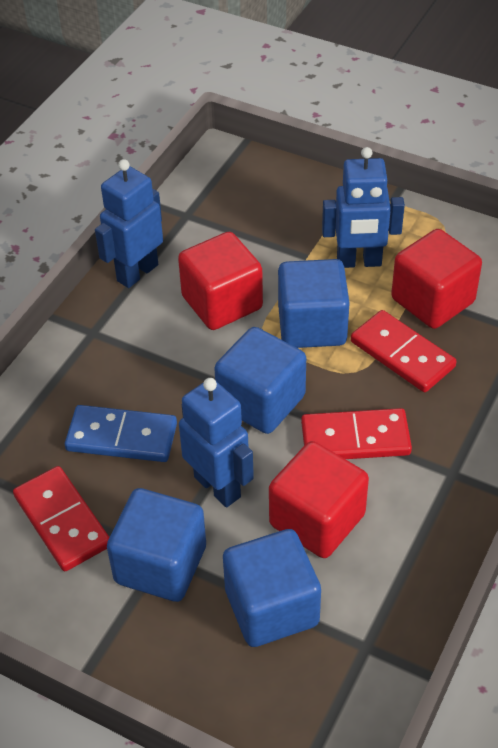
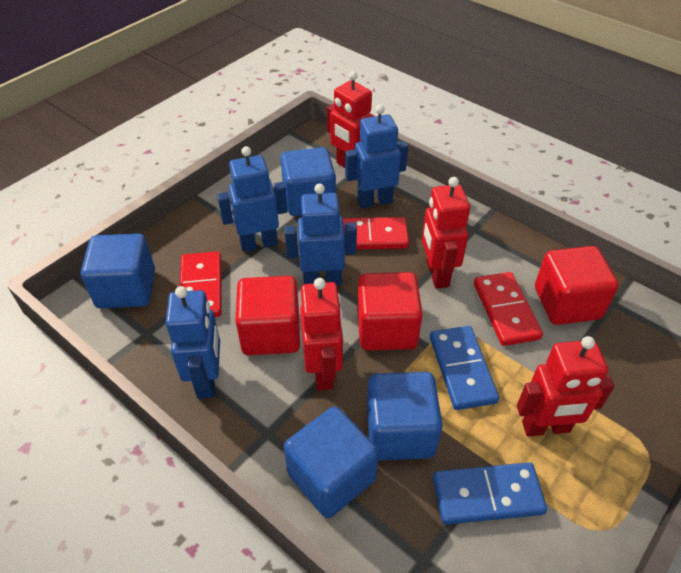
blue domino: 1 -> 2
blue robot: 3 -> 4
red robot: 0 -> 4

